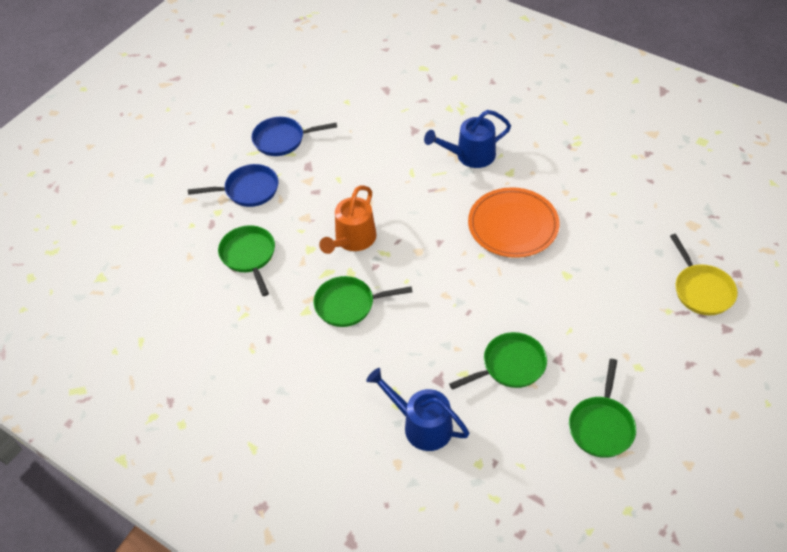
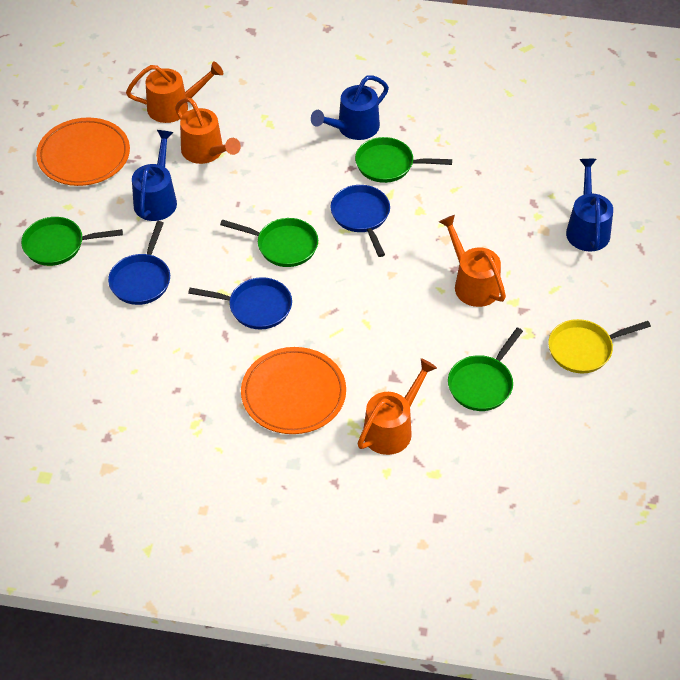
blue pan: 2 -> 3
blue watering can: 2 -> 3
orange plate: 1 -> 2
orange watering can: 1 -> 4

